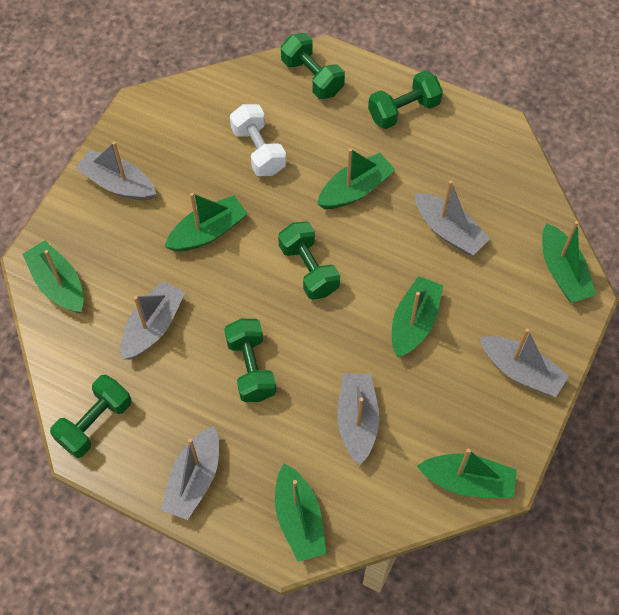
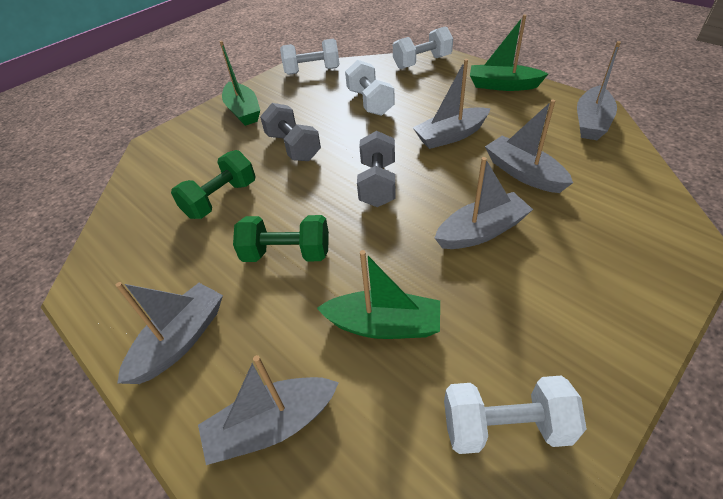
green boat: 7 -> 3
green dumbbell: 5 -> 2
grey dumbbell: 0 -> 2
white dumbbell: 1 -> 4

